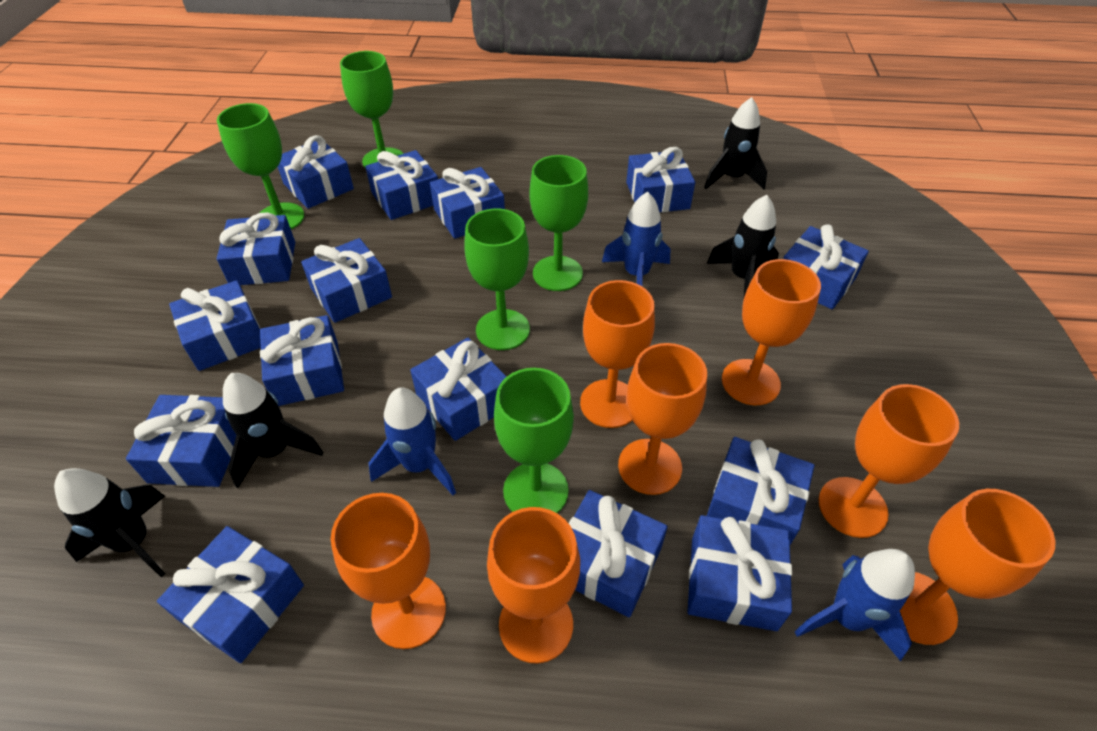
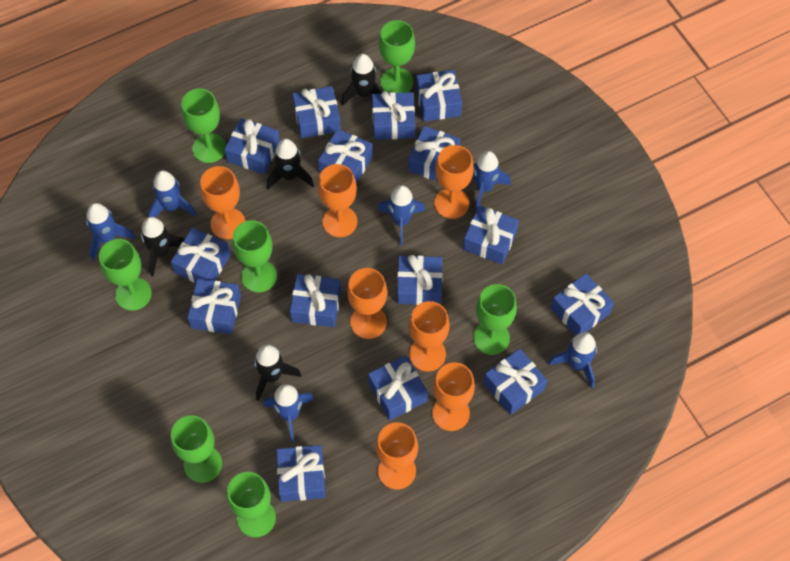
blue rocket: 3 -> 6
green goblet: 5 -> 7

